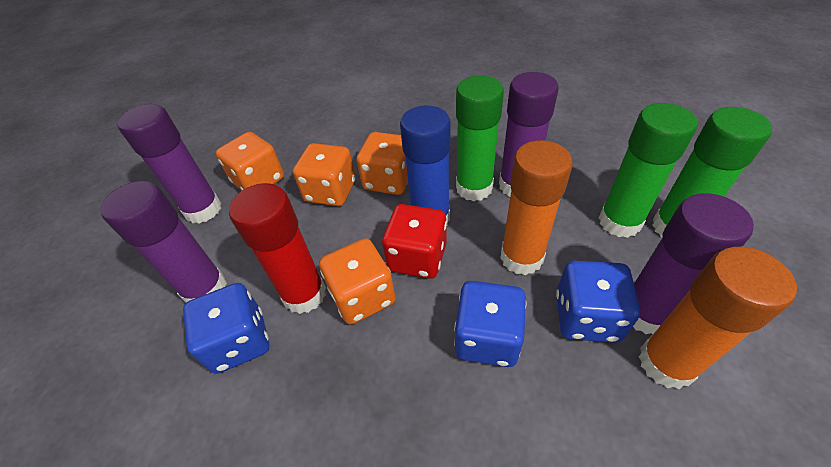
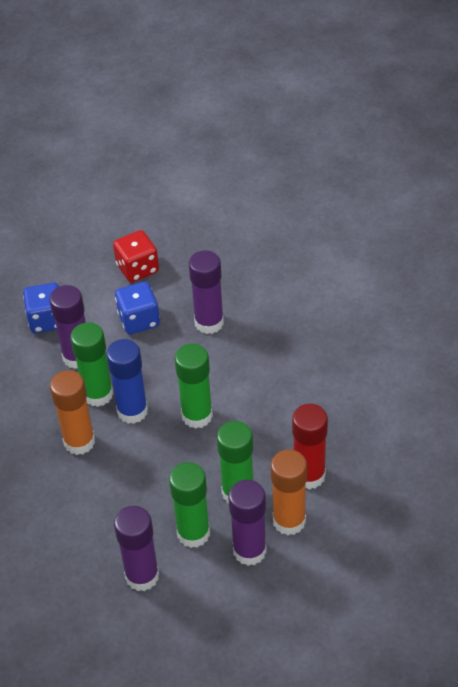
blue dice: 3 -> 2
green glue stick: 3 -> 4
orange dice: 4 -> 0

